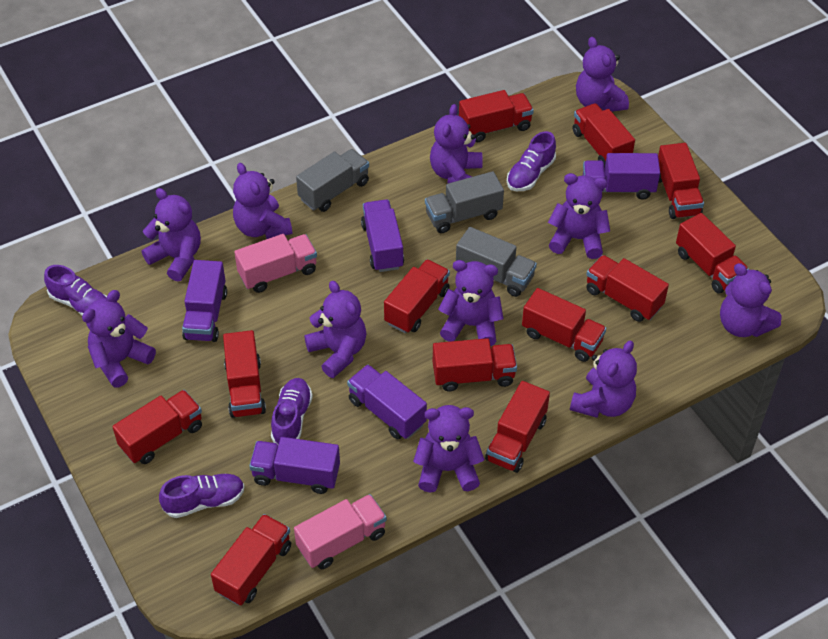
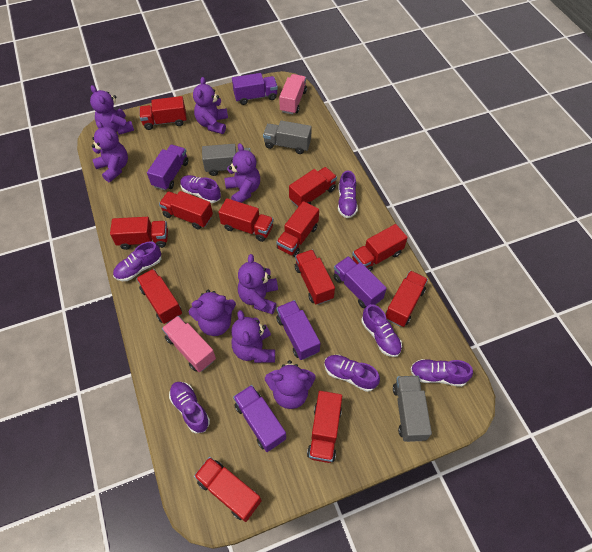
purple shoe: 4 -> 7
purple teddy bear: 11 -> 8

